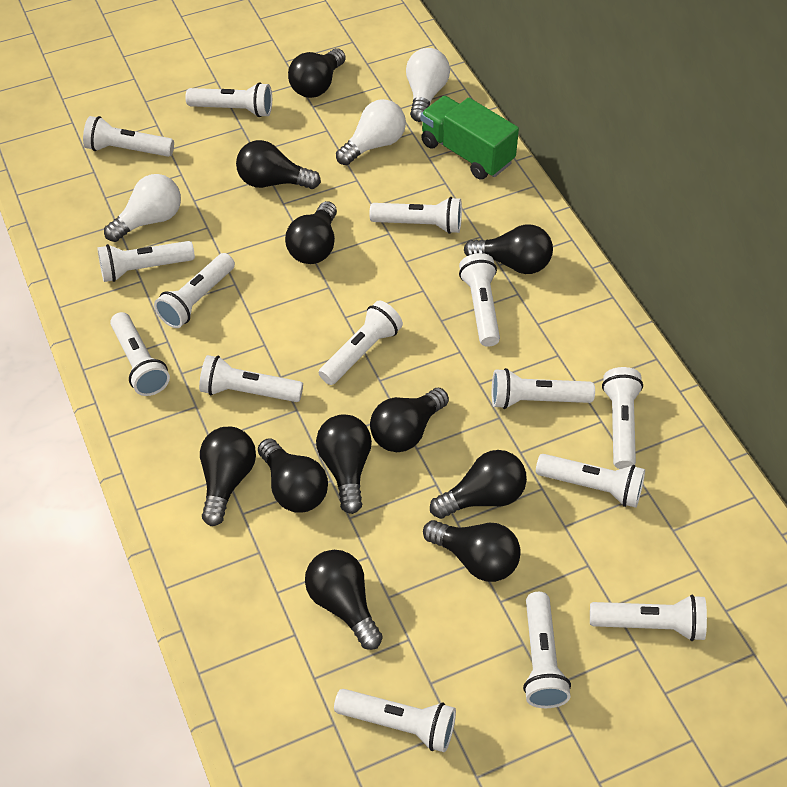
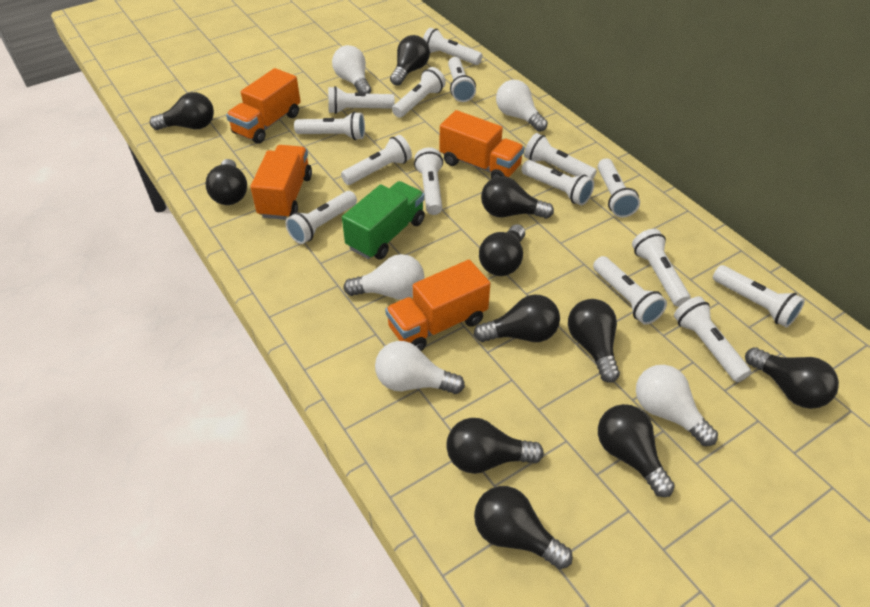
orange truck: 0 -> 4
white light bulb: 3 -> 5

